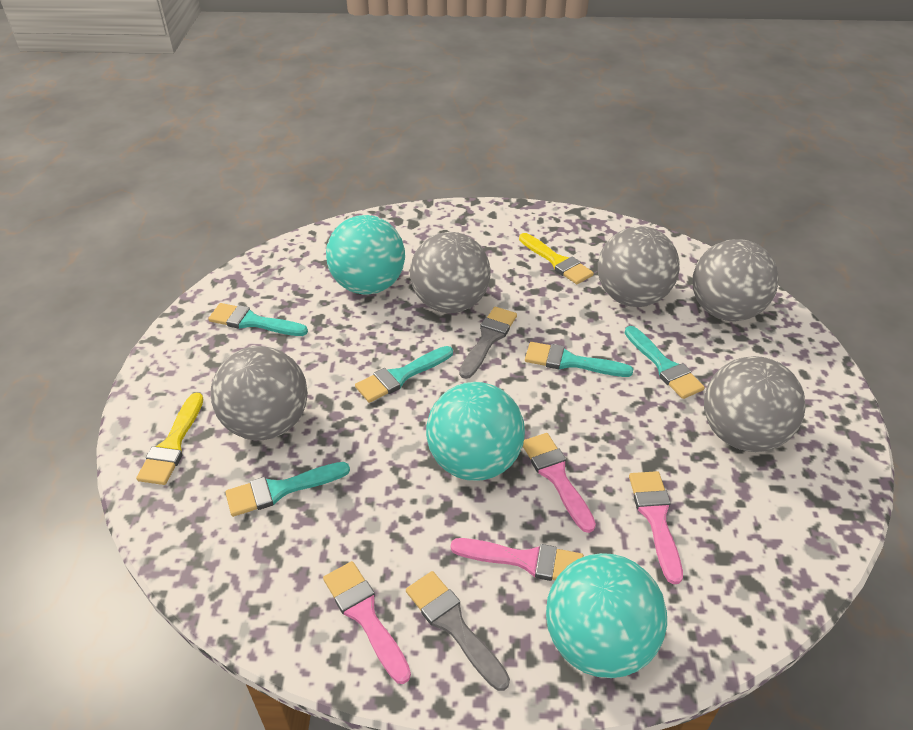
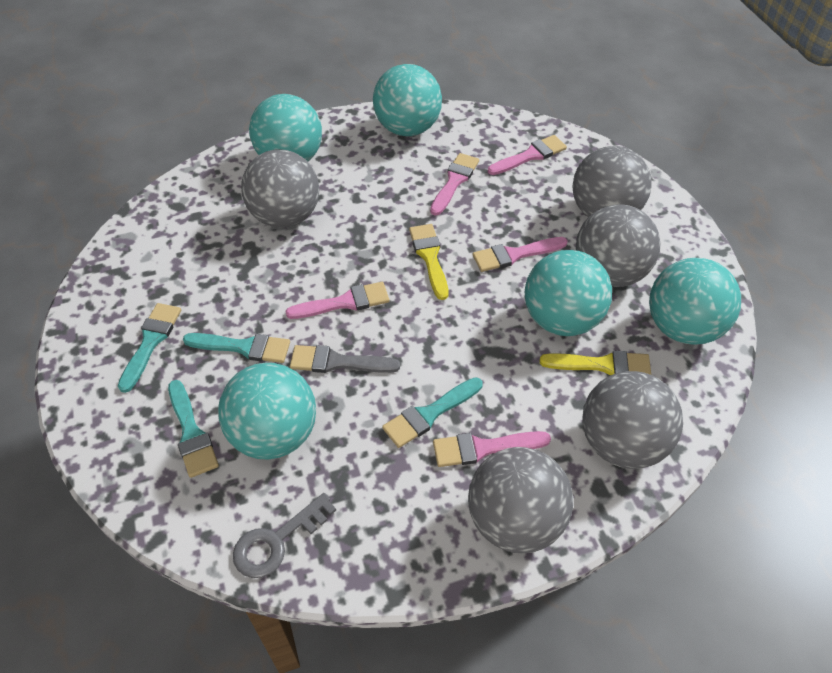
grey brush: 2 -> 1
grey key: 0 -> 1
pink brush: 4 -> 5
turquoise ball: 3 -> 5
turquoise brush: 5 -> 4

